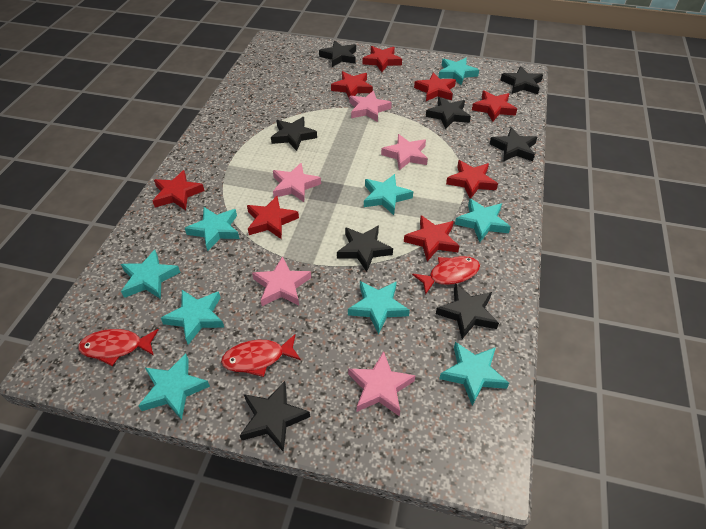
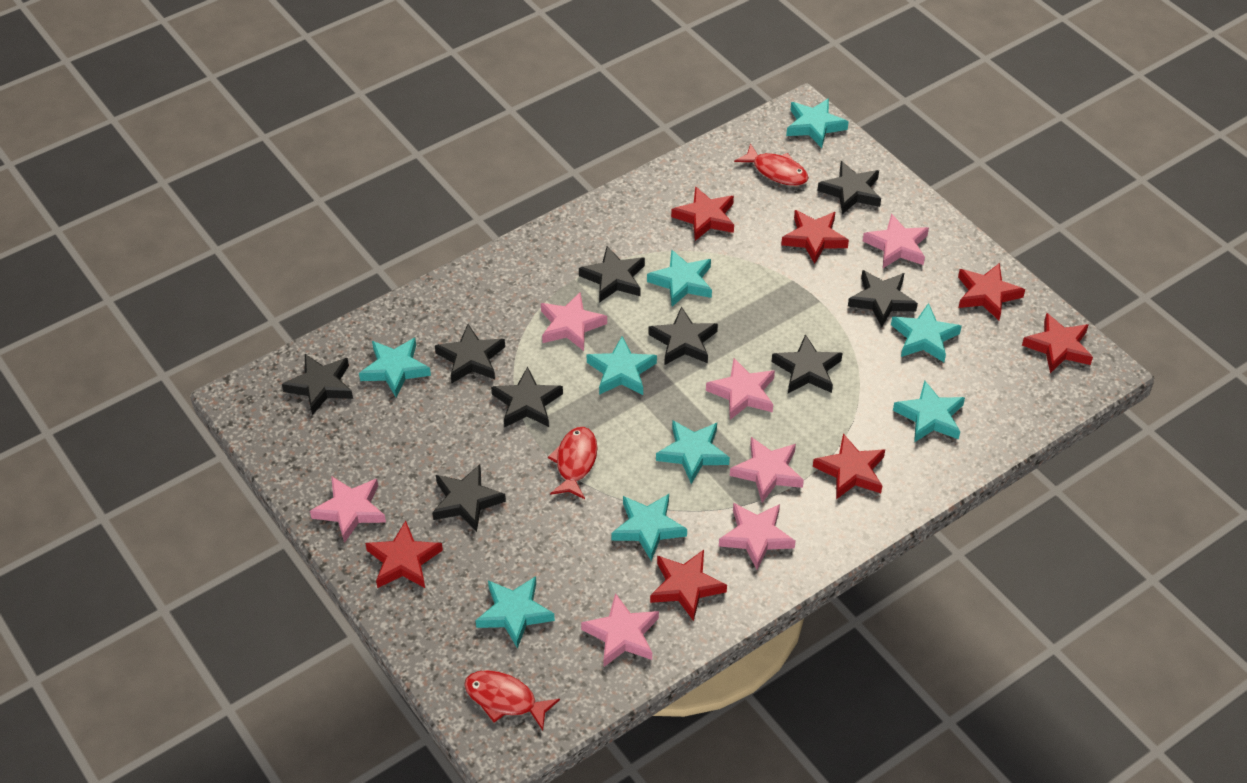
black star: 8 -> 9
pink star: 5 -> 7
red star: 8 -> 7

